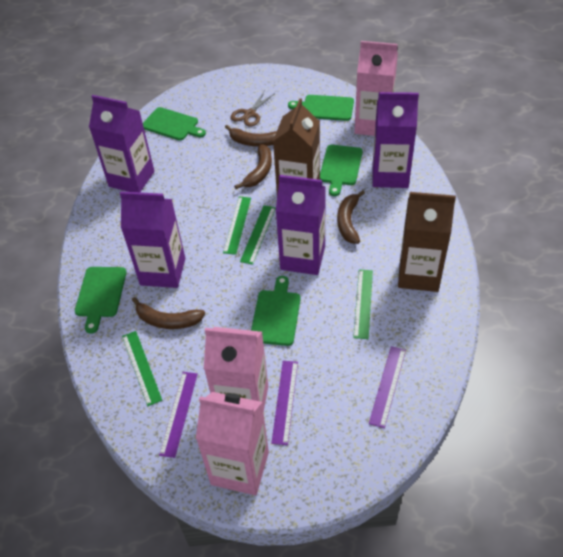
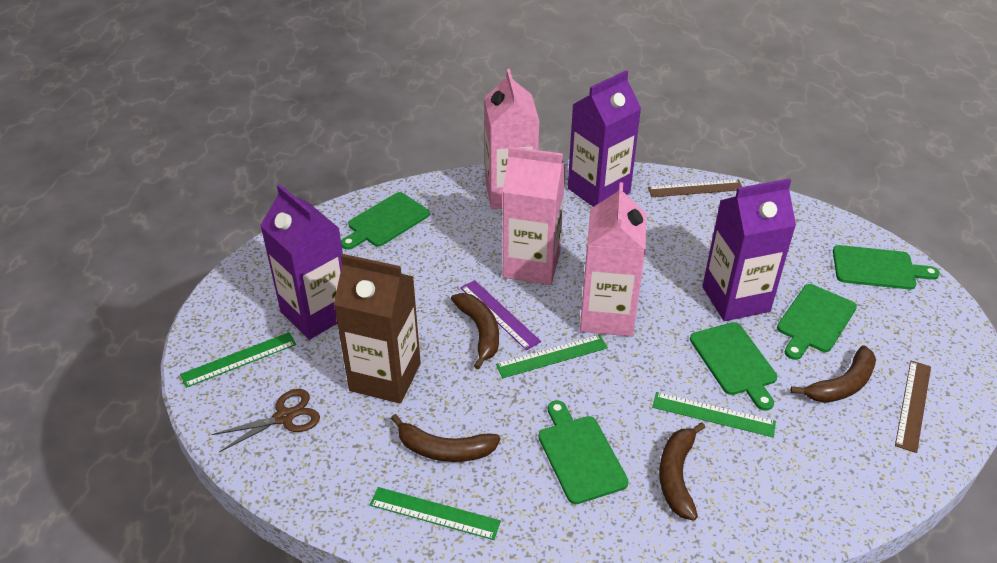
brown carton: 2 -> 1
brown ruler: 0 -> 2
purple carton: 4 -> 3
purple ruler: 3 -> 1

